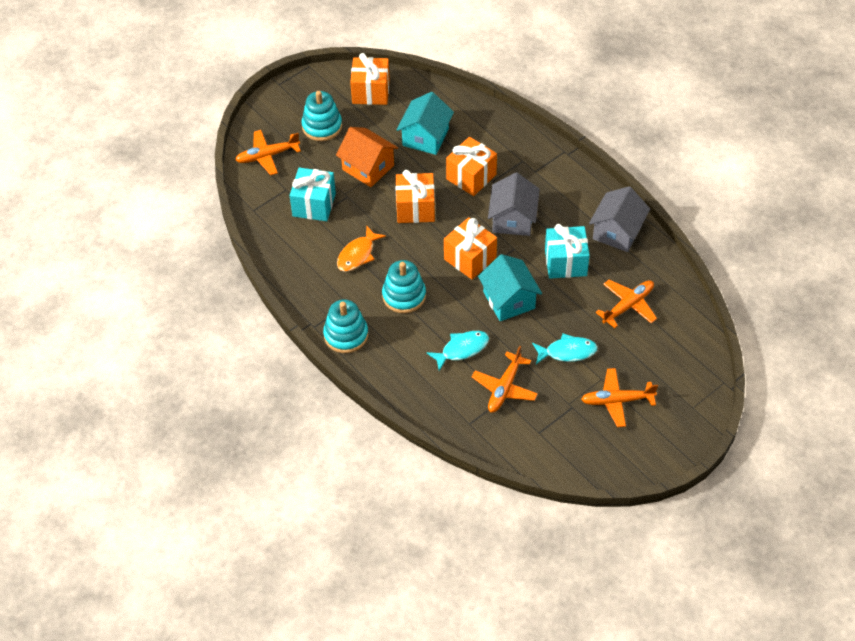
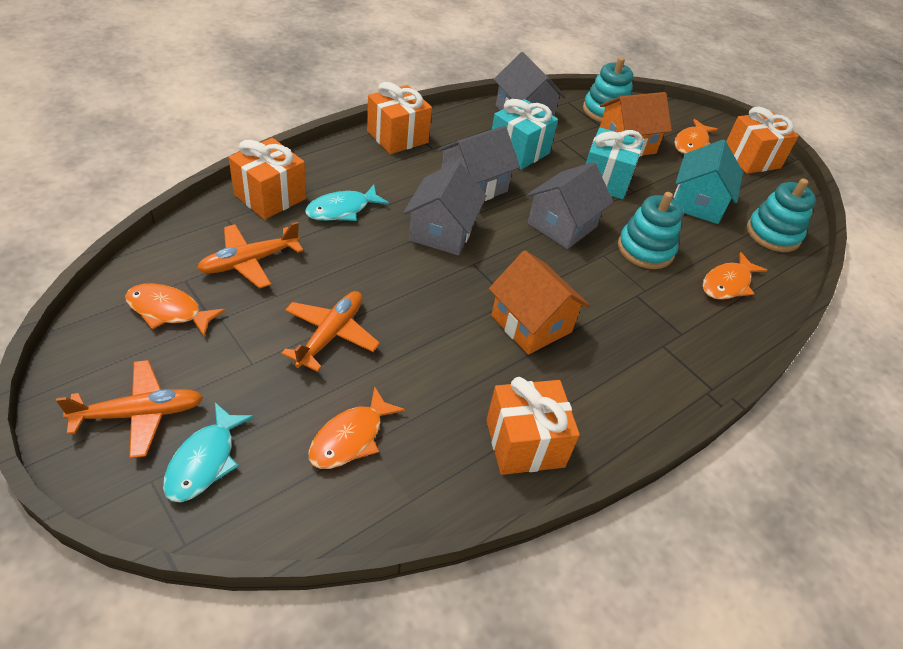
grey house: 2 -> 4
orange fish: 1 -> 4
orange house: 1 -> 2
orange plane: 4 -> 3
turquoise house: 2 -> 1

